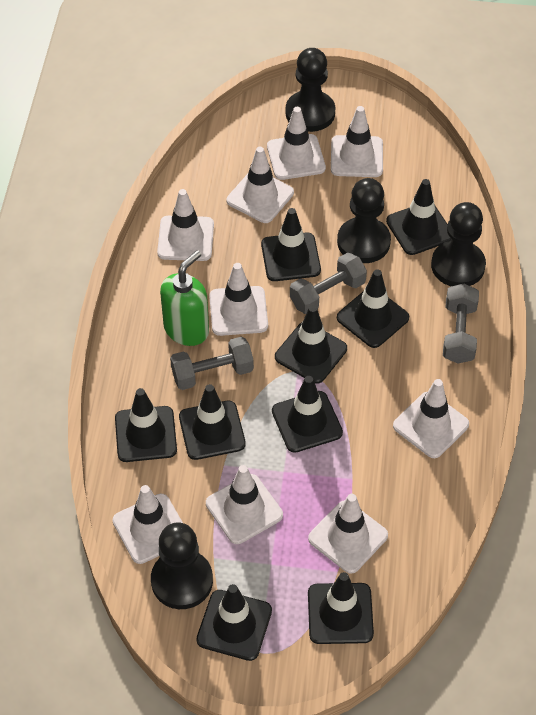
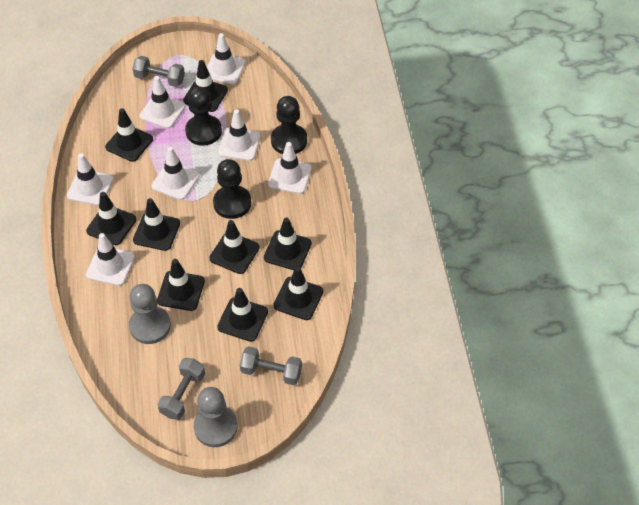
black pawn: 4 -> 3
green soap dispenser: 1 -> 0
grey pawn: 0 -> 2
white traffic cone: 9 -> 7

